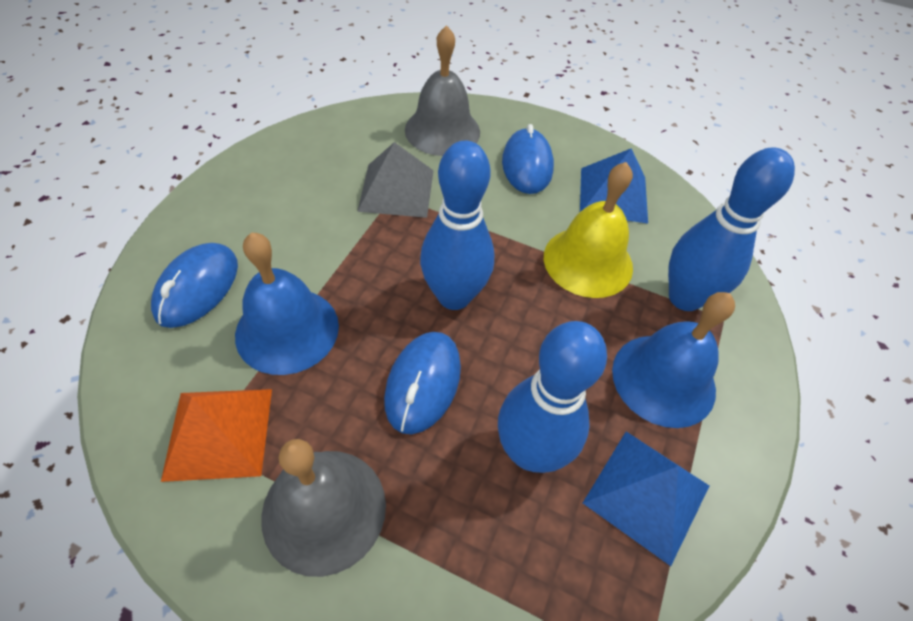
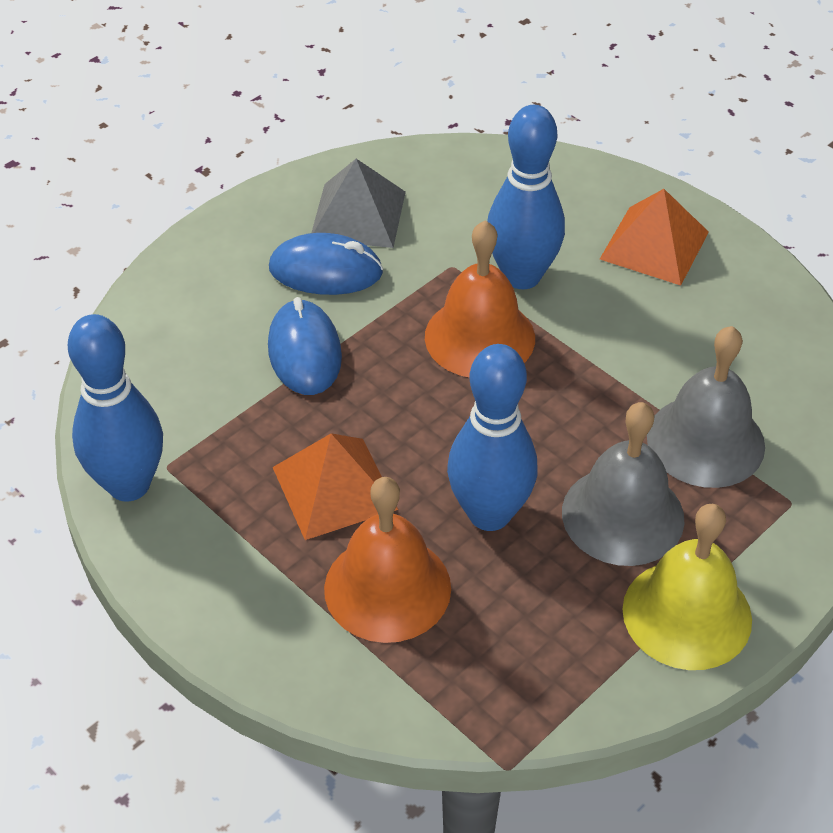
blue bell: 2 -> 0
blue mouse: 3 -> 2
blue pyramid: 2 -> 0
orange bell: 0 -> 2
orange pyramid: 1 -> 2

